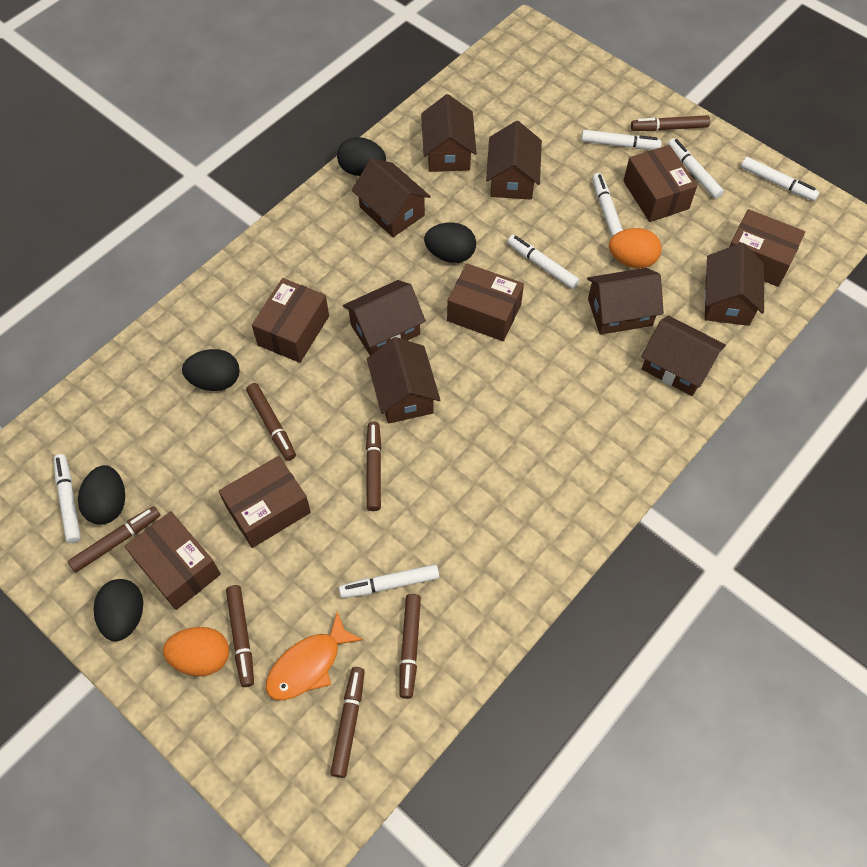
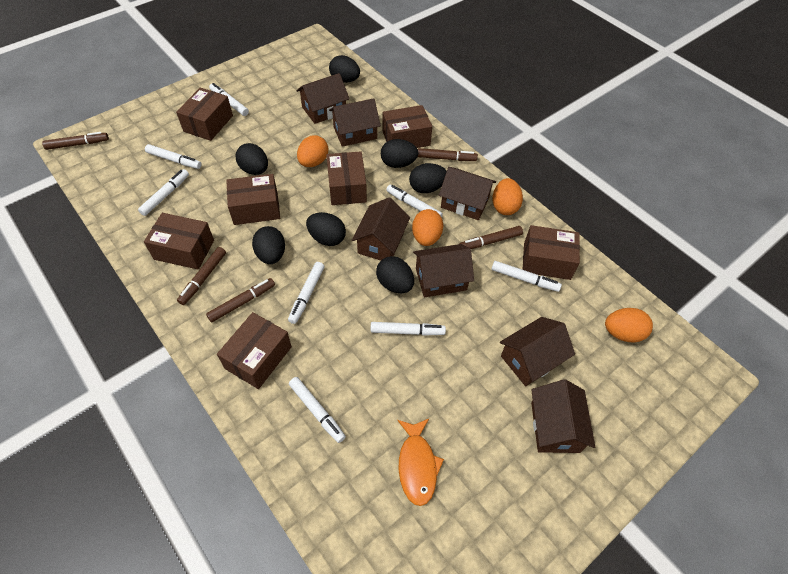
black egg: 5 -> 7
brown box: 6 -> 7
brown house: 8 -> 7
brown marker: 7 -> 5
orange egg: 2 -> 4
white marker: 7 -> 8

